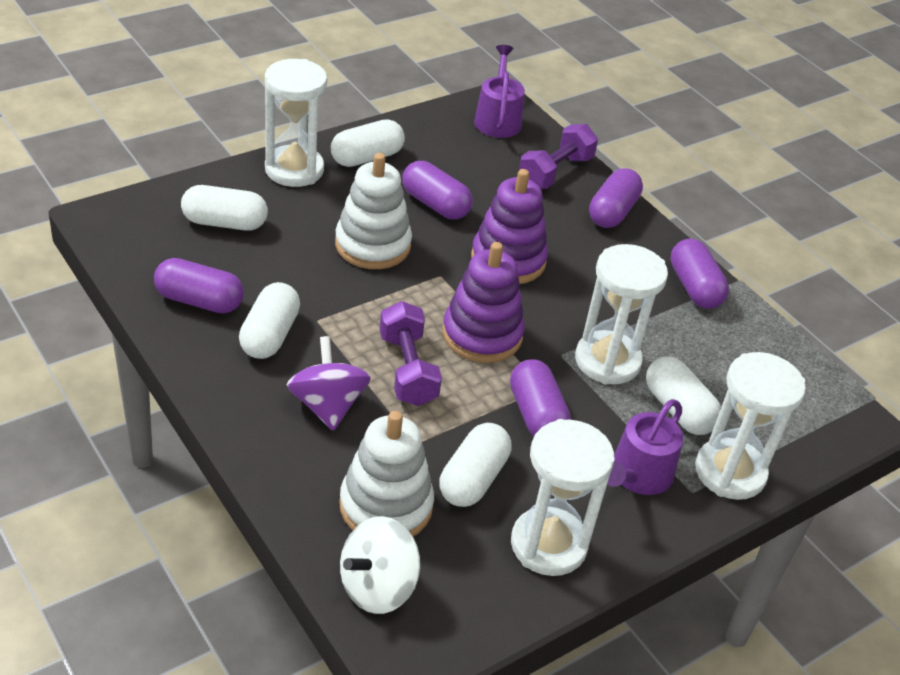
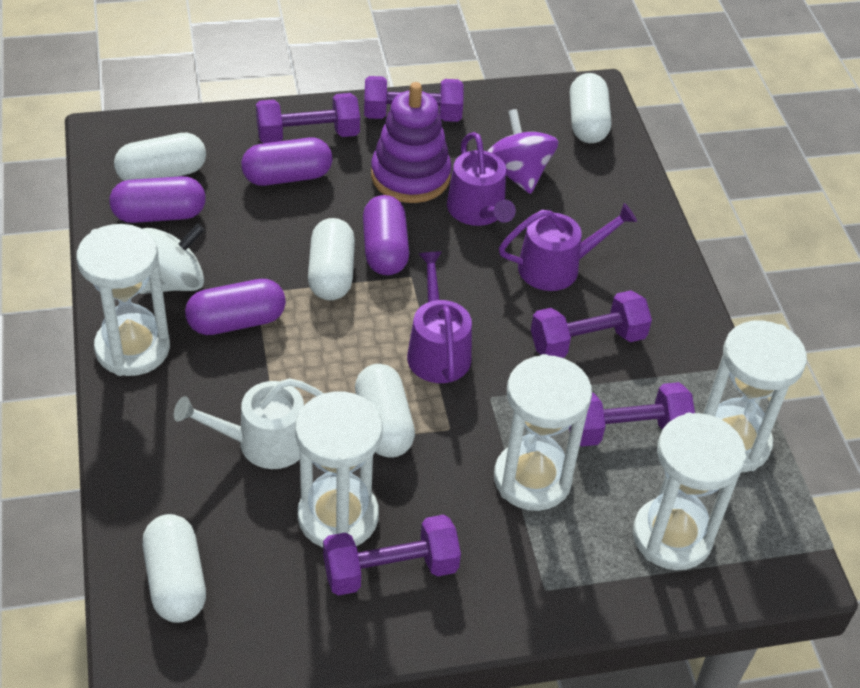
purple capsule: 5 -> 4
purple dumbbell: 2 -> 5
purple stacking toy: 2 -> 1
purple watering can: 2 -> 3
white hourglass: 4 -> 5
white stacking toy: 2 -> 0
white watering can: 0 -> 1

